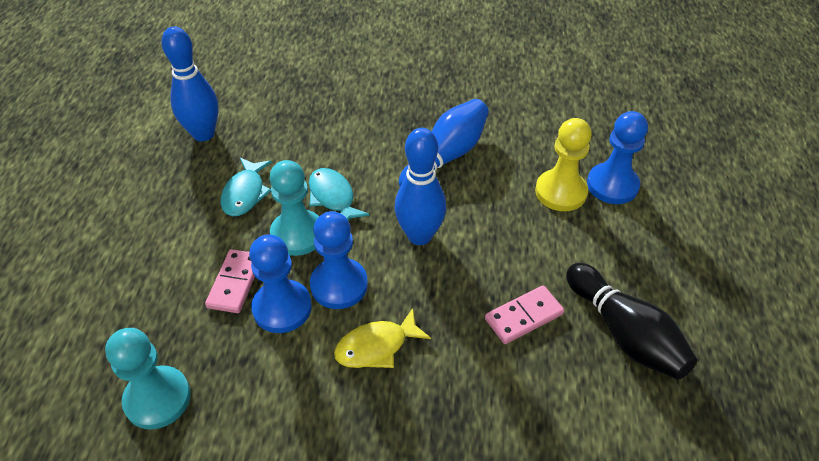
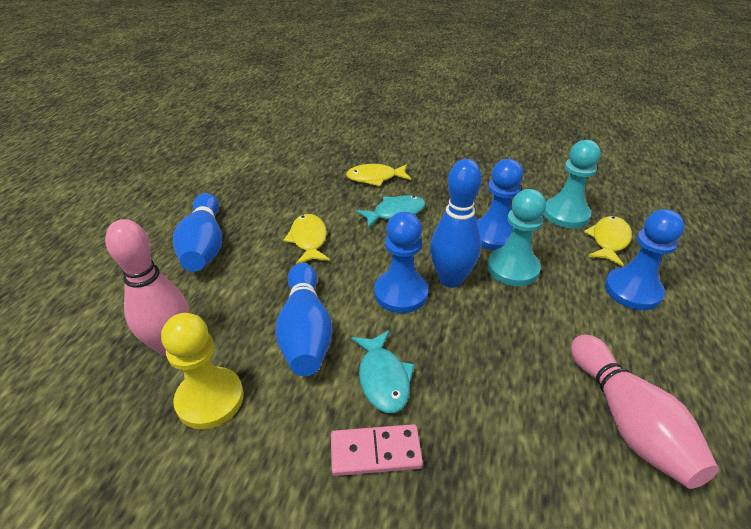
black bowling pin: 1 -> 0
pink bowling pin: 0 -> 2
pink domino: 2 -> 1
yellow fish: 1 -> 3

